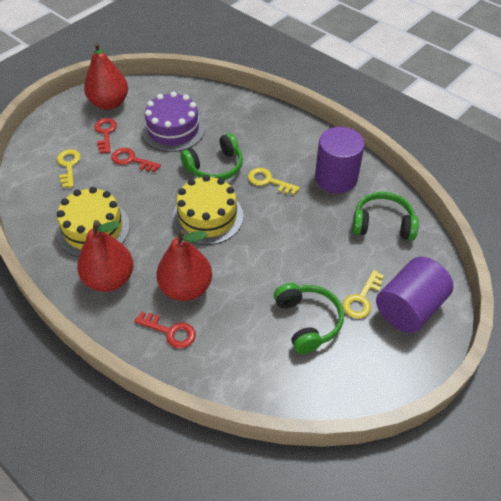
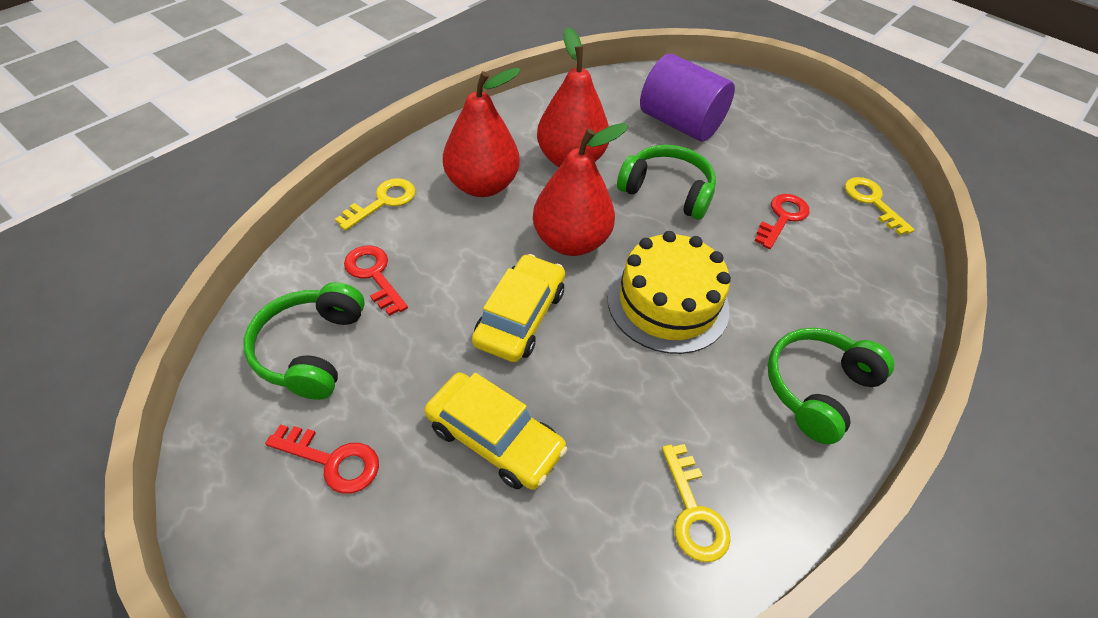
purple cake: 1 -> 0
purple cylinder: 2 -> 1
yellow cake: 2 -> 1
yellow car: 0 -> 2

